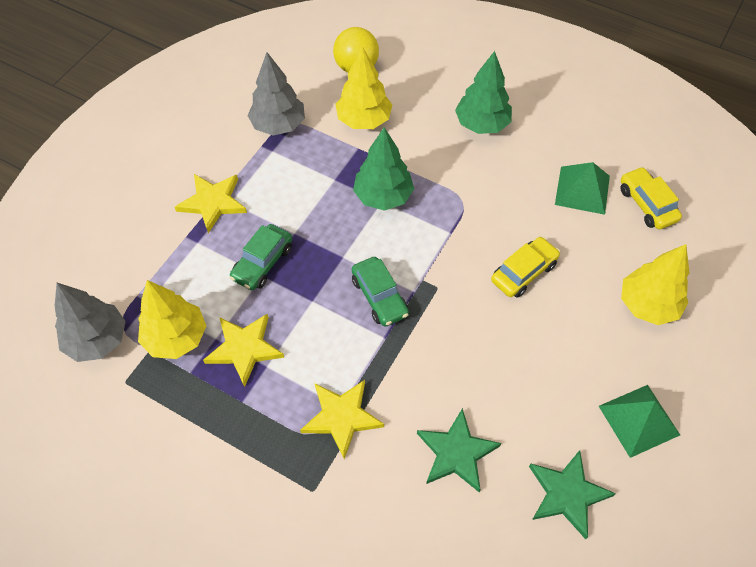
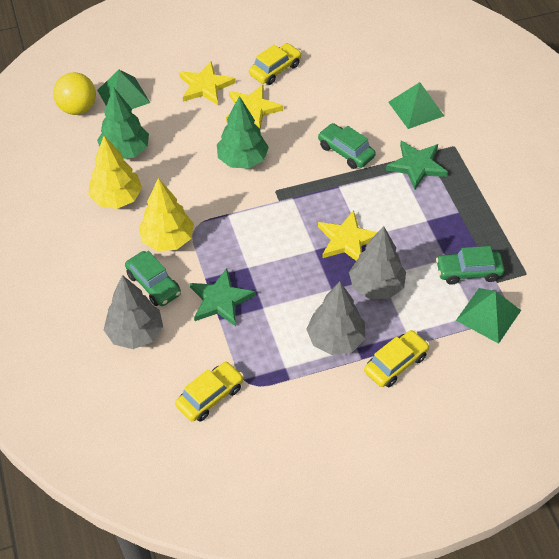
green car: 2 -> 3
green pyramid: 2 -> 3
grey tree: 2 -> 3
yellow car: 2 -> 3
yellow tree: 3 -> 2

